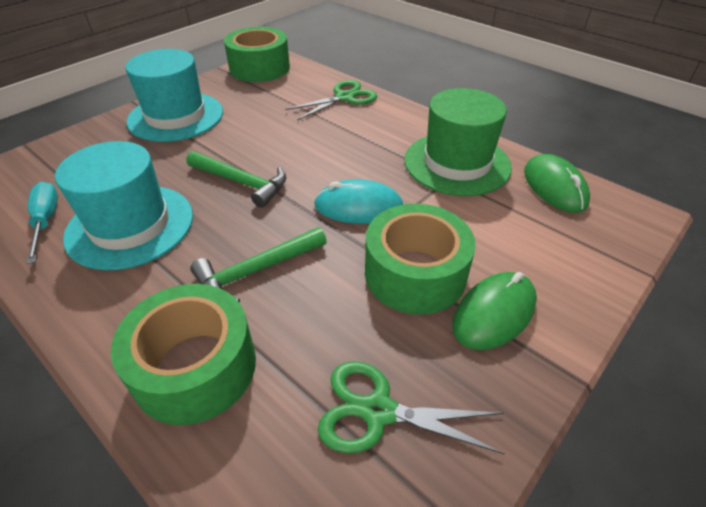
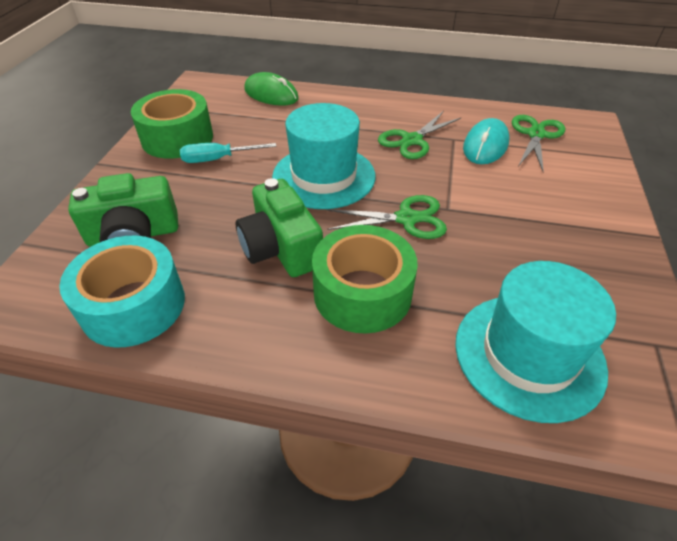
green camera: 0 -> 2
green hammer: 2 -> 0
green hat: 1 -> 0
green mouse: 2 -> 1
green scissors: 2 -> 3
green tape: 3 -> 2
turquoise tape: 0 -> 1

